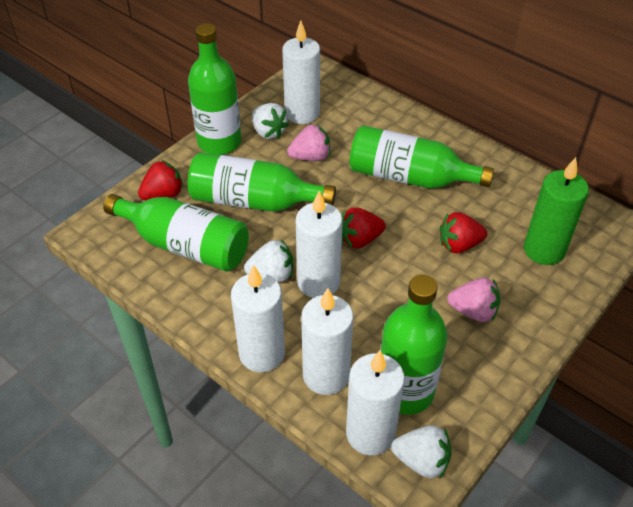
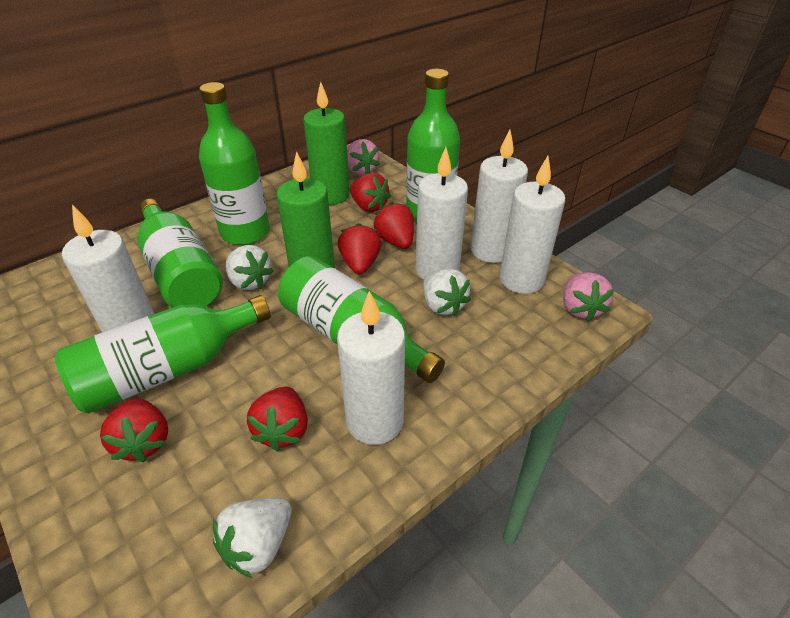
green candle: 1 -> 2
red strawberry: 3 -> 5

